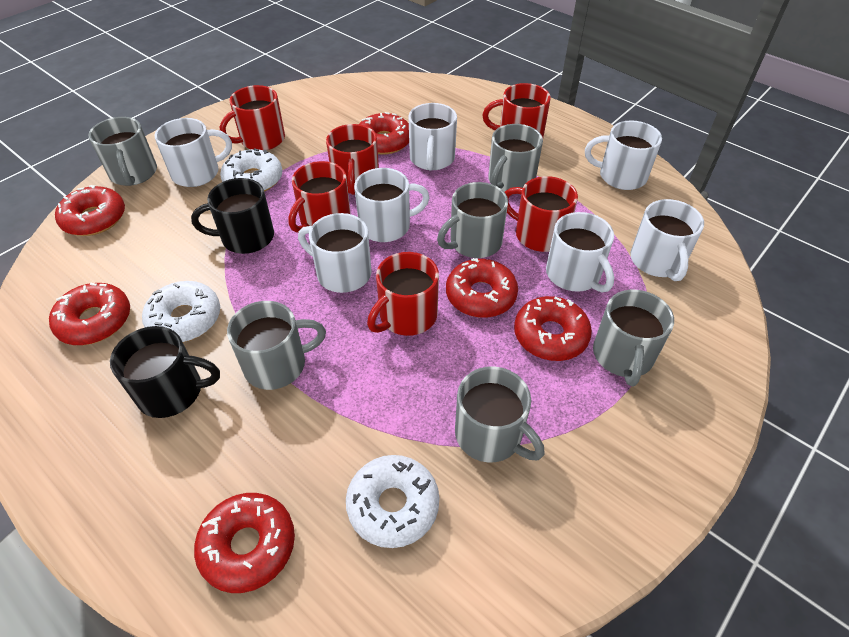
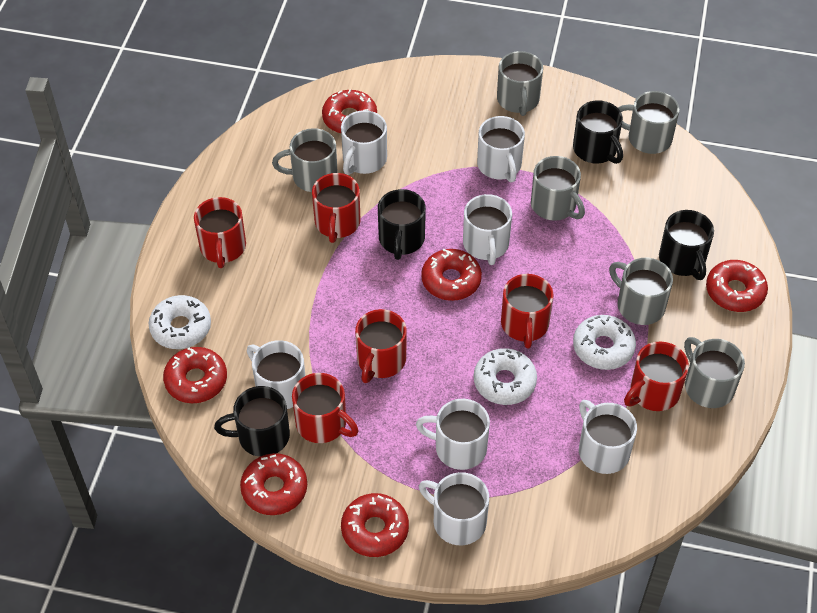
black mug: 2 -> 4

